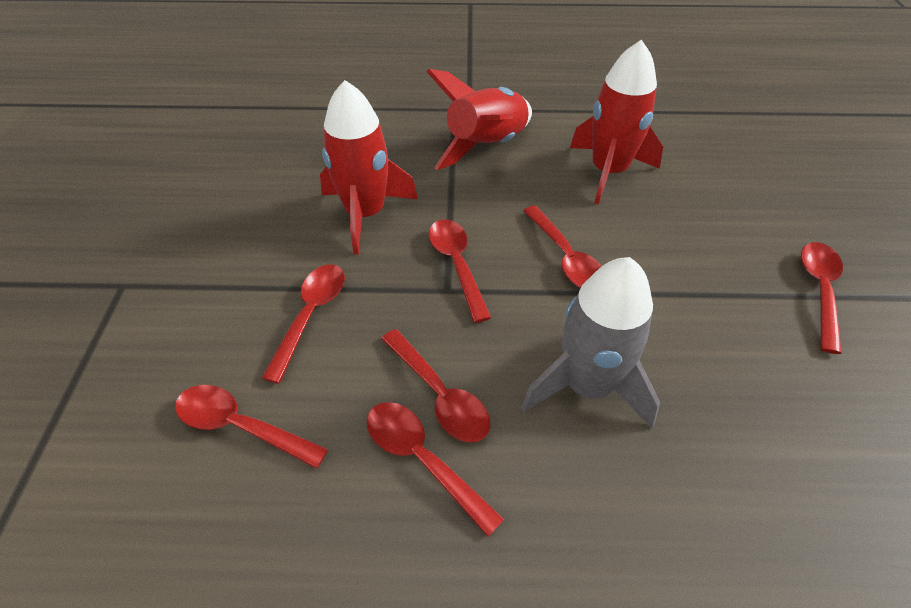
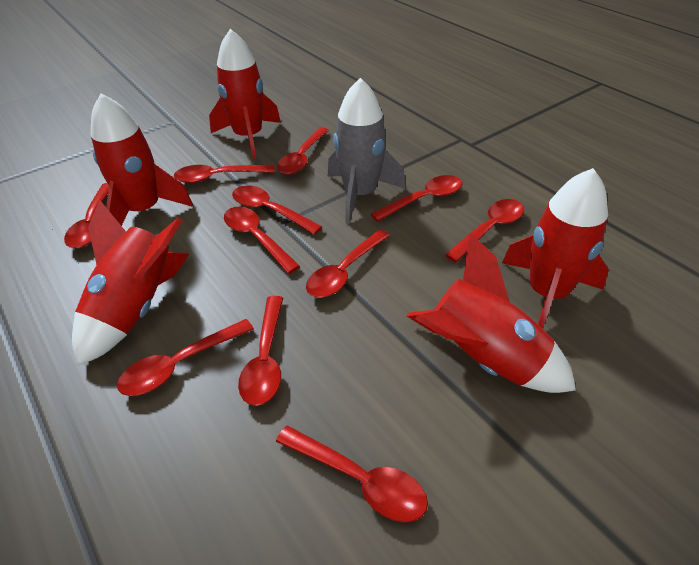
red rocket: 3 -> 5
red spoon: 7 -> 11

